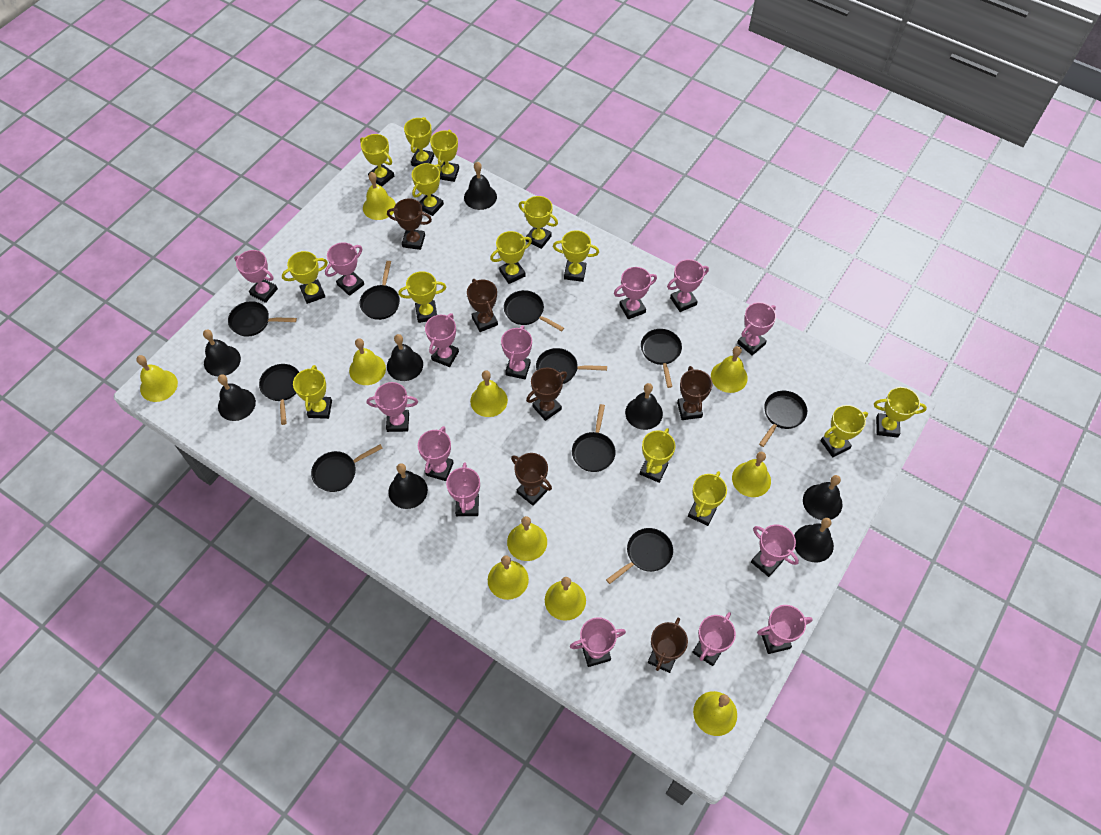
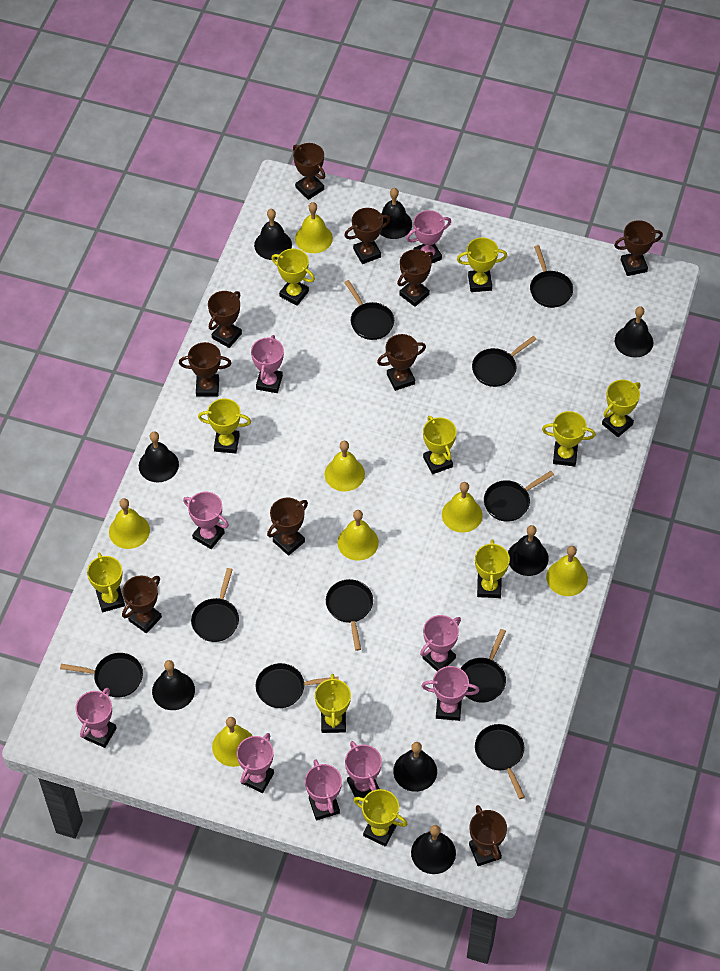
brown trophy: 6 -> 10
pink trophy: 14 -> 9
yellow bell: 10 -> 7
yellow trophy: 14 -> 10

